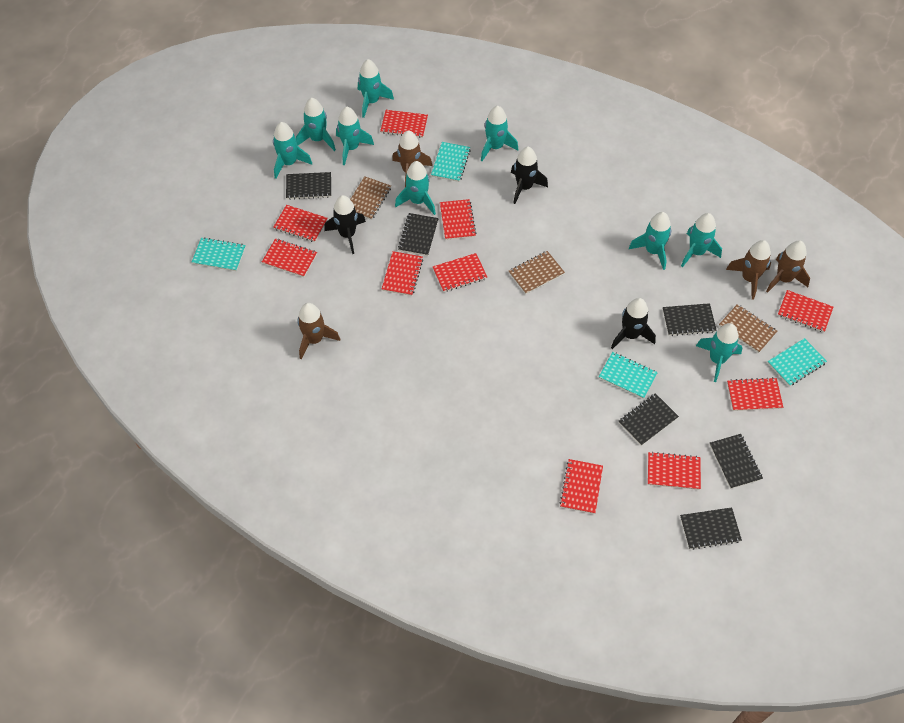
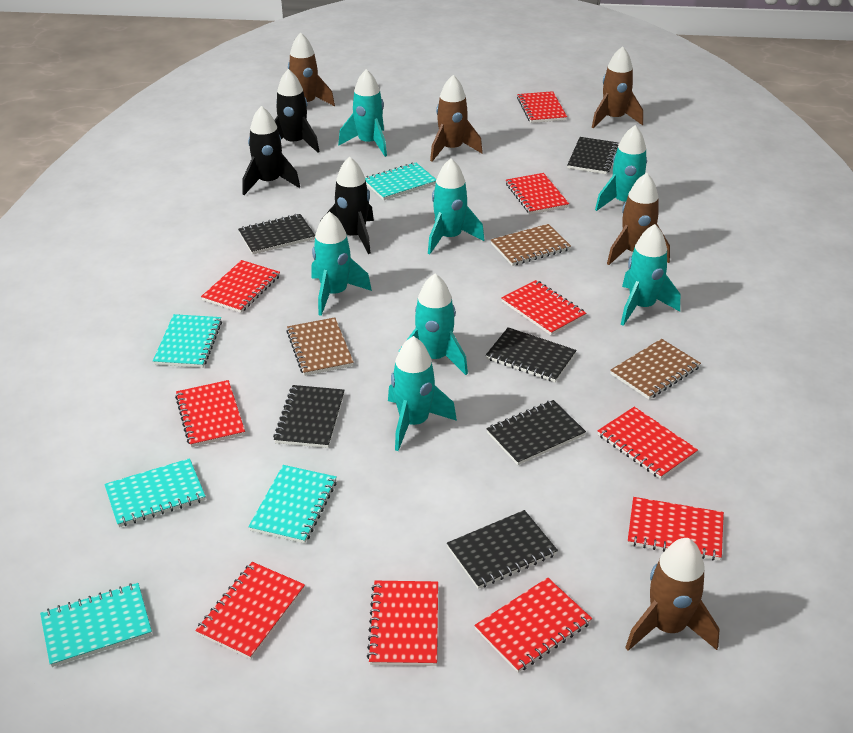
brown rocket: 4 -> 5
turquoise notebook: 4 -> 5
turquoise rocket: 9 -> 7

